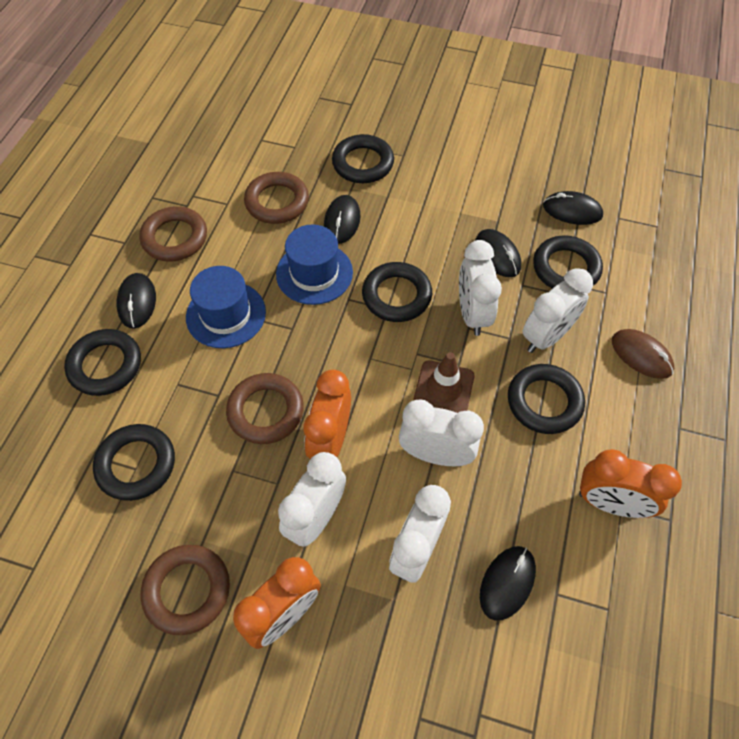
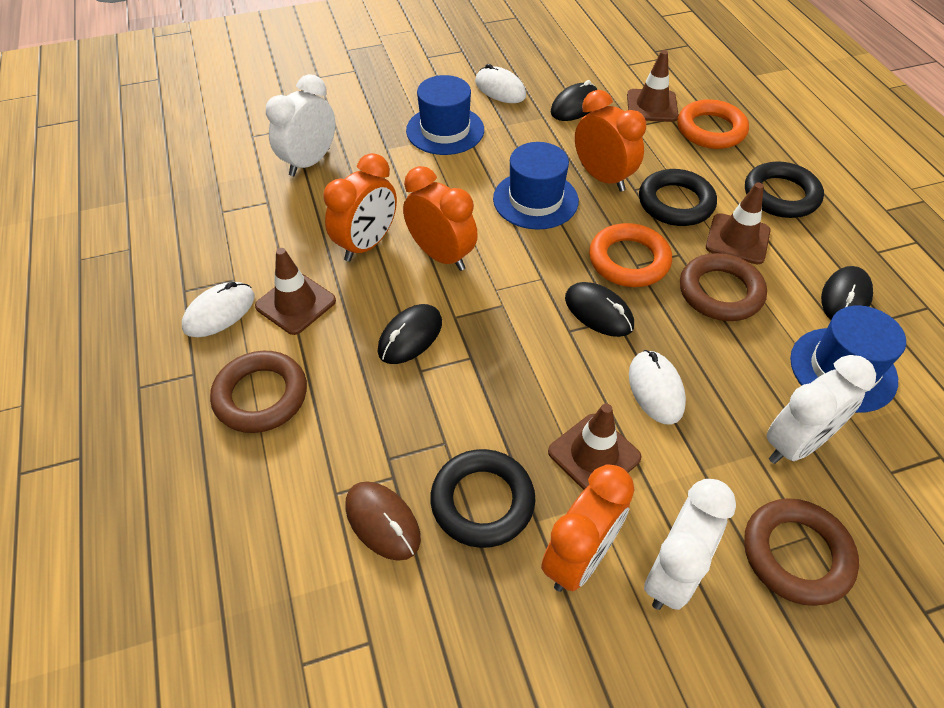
black mouse: 5 -> 4
black ring: 6 -> 3
blue hat: 2 -> 3
brown ring: 4 -> 3
brown traffic cone: 1 -> 4
orange clock: 3 -> 4
orange ring: 0 -> 2
white clock: 5 -> 3
white mouse: 0 -> 3

